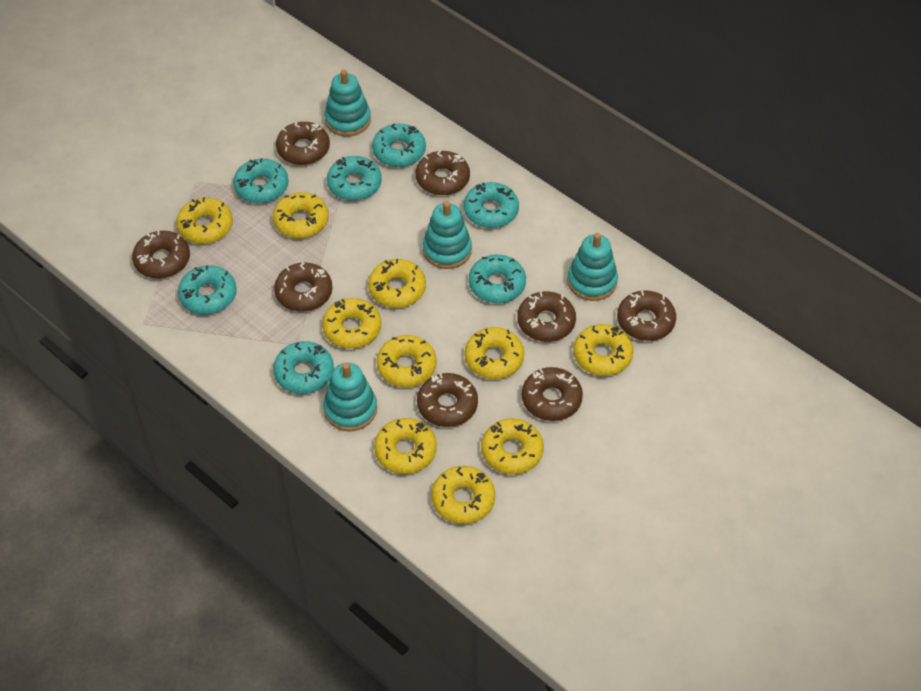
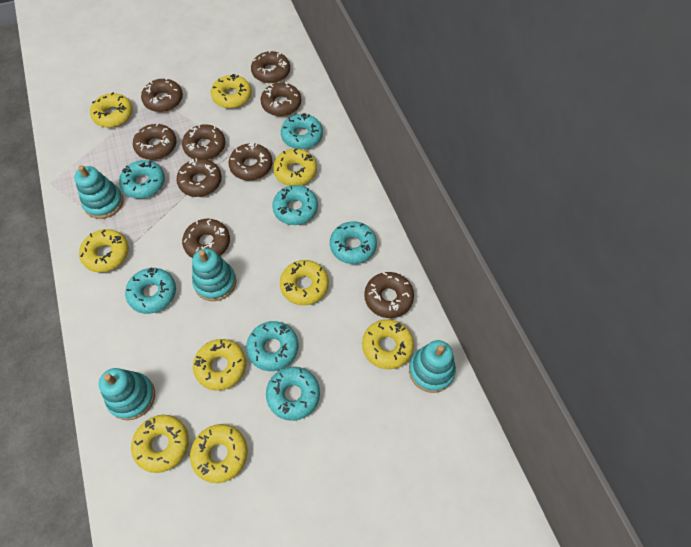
brown donut: 8 -> 9
yellow donut: 10 -> 9

